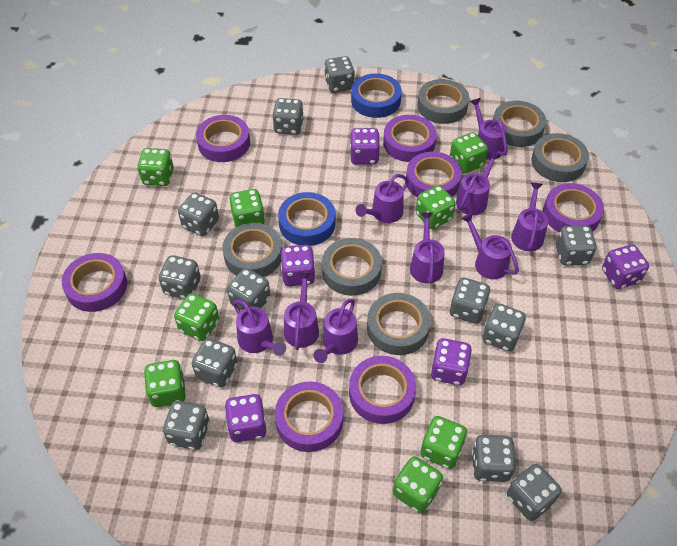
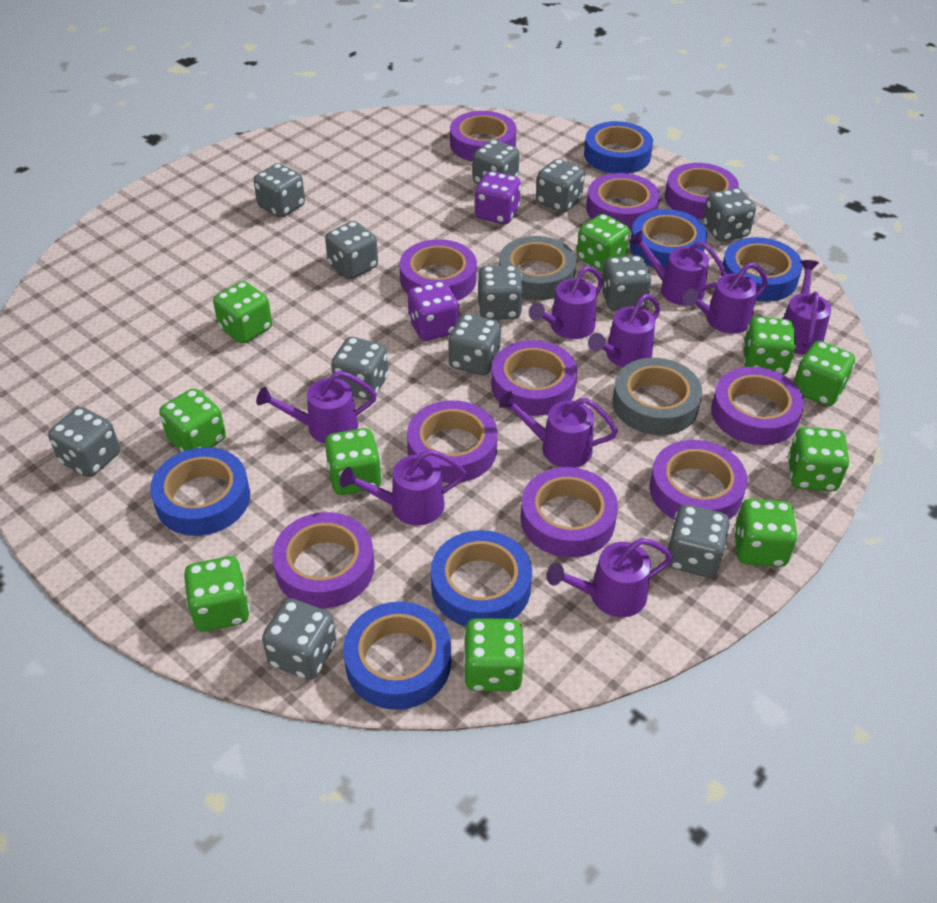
blue tape: 2 -> 6
green dice: 8 -> 10
grey tape: 6 -> 2
purple dice: 5 -> 2
purple tape: 7 -> 10

